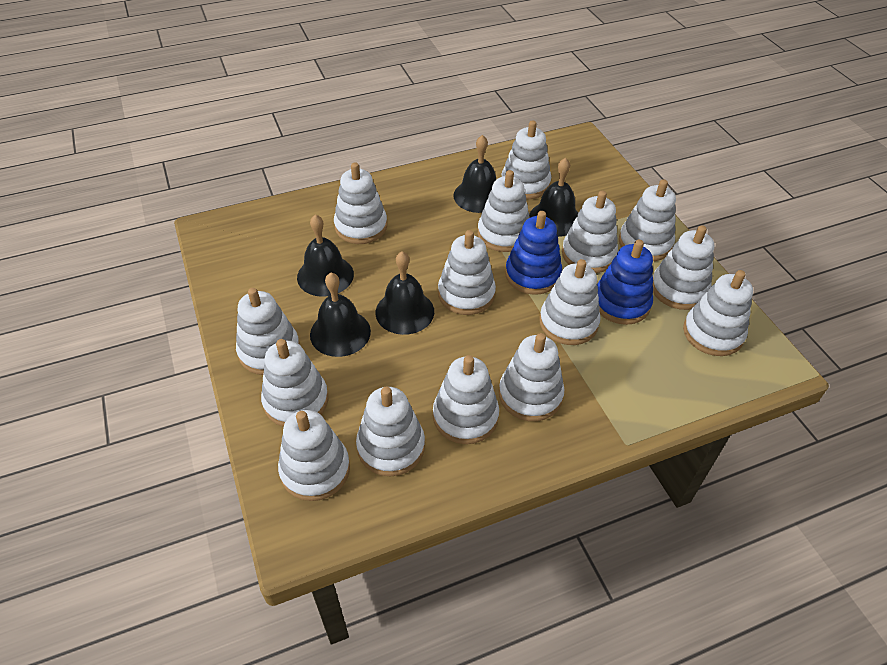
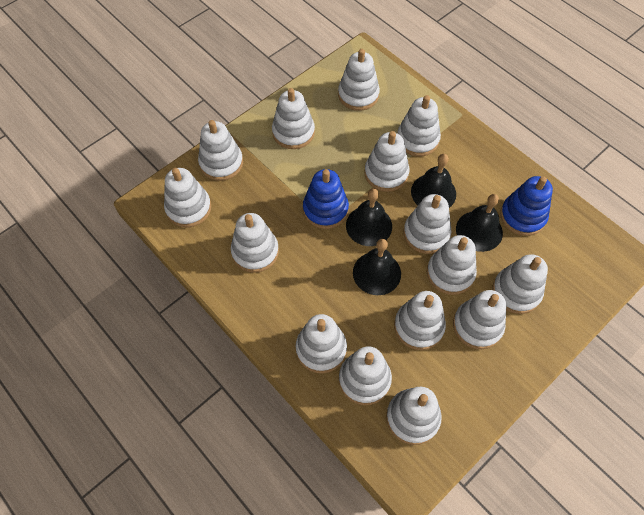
black bell: 5 -> 4

